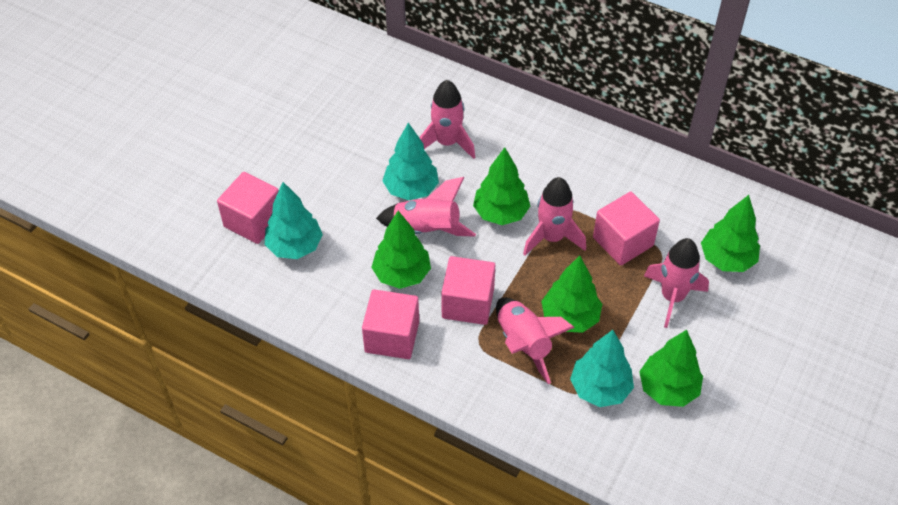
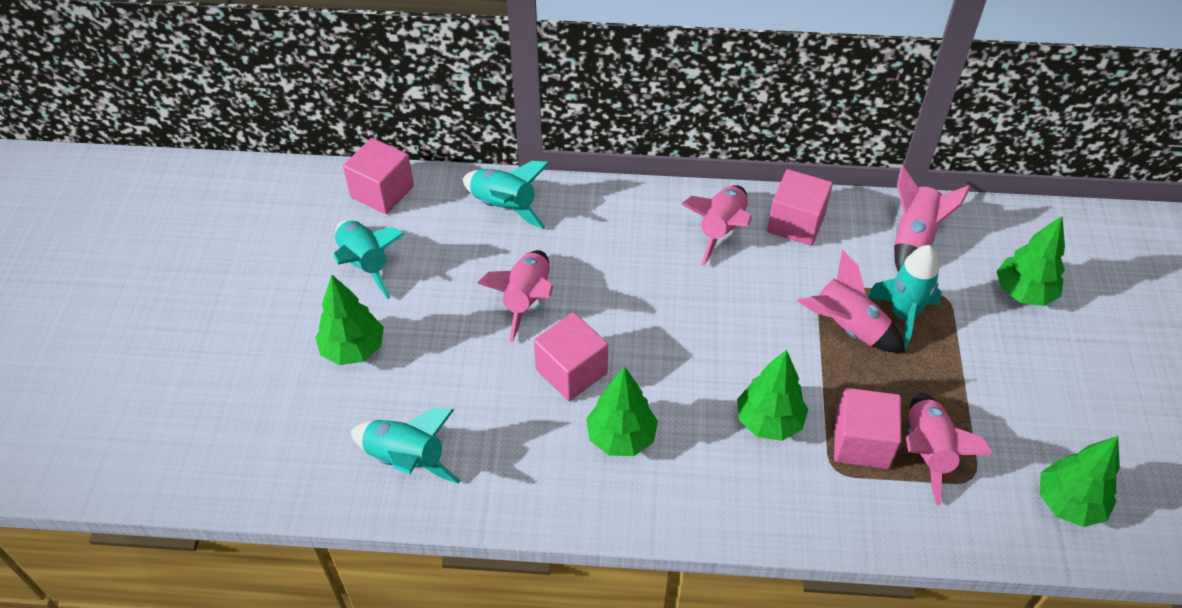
turquoise rocket: 0 -> 4
turquoise tree: 3 -> 0

